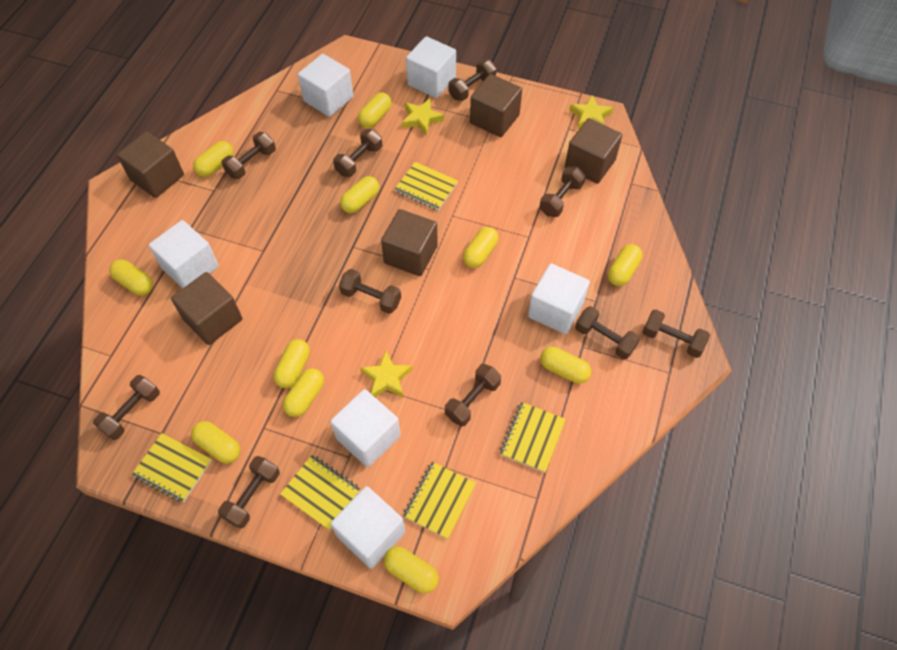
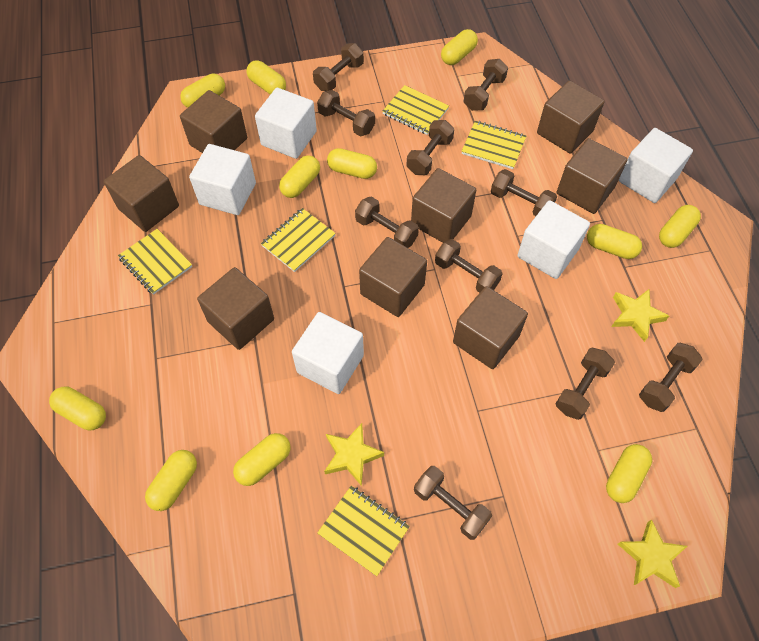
brown cube: 5 -> 8
white cube: 6 -> 5

